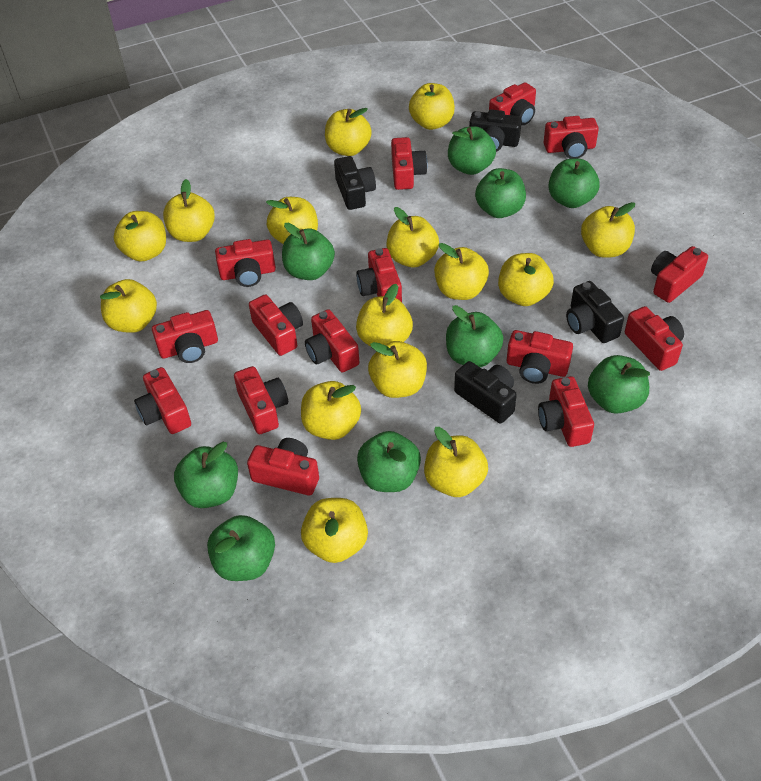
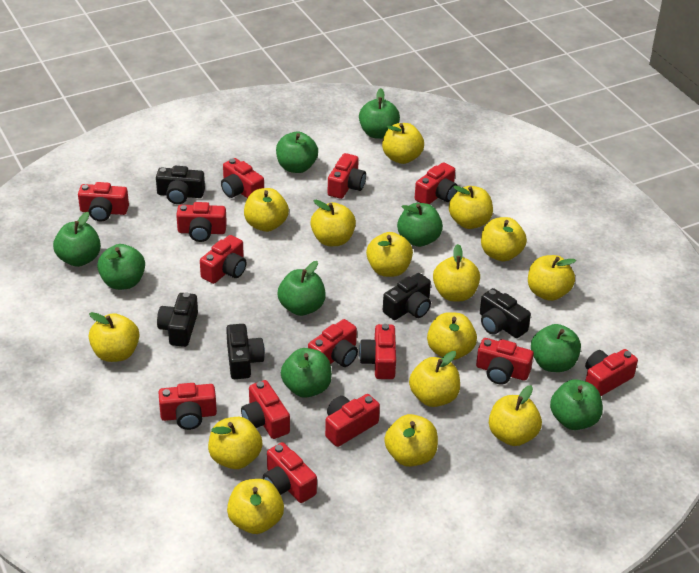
black camera: 4 -> 5
red camera: 15 -> 14

